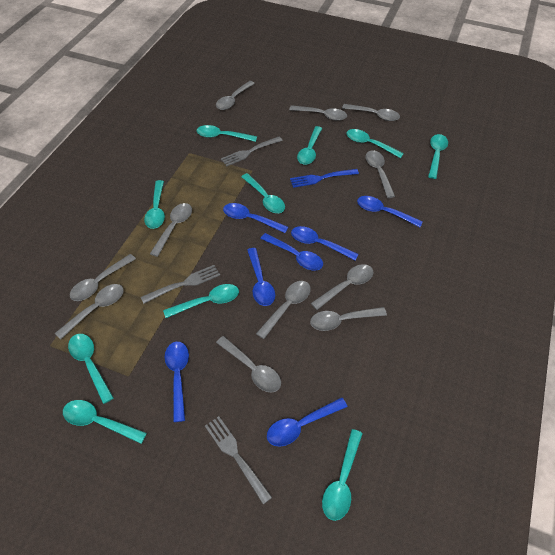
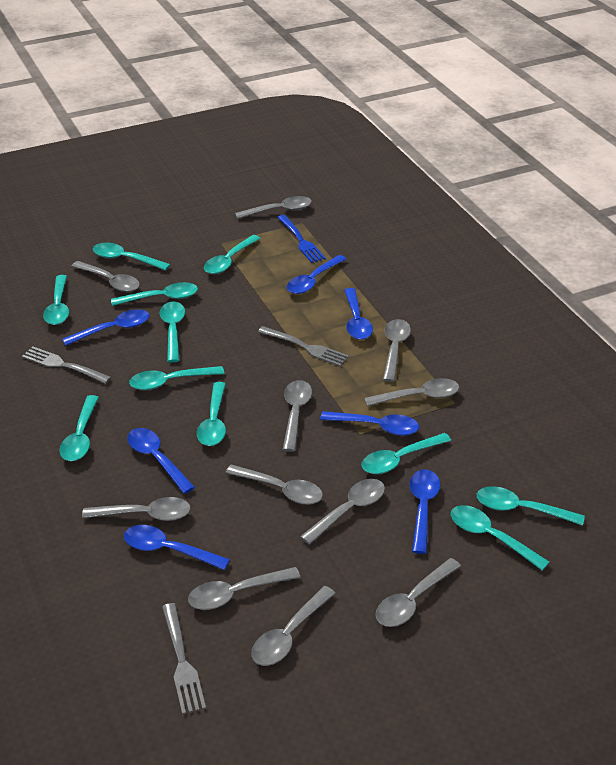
turquoise spoon: 10 -> 11

